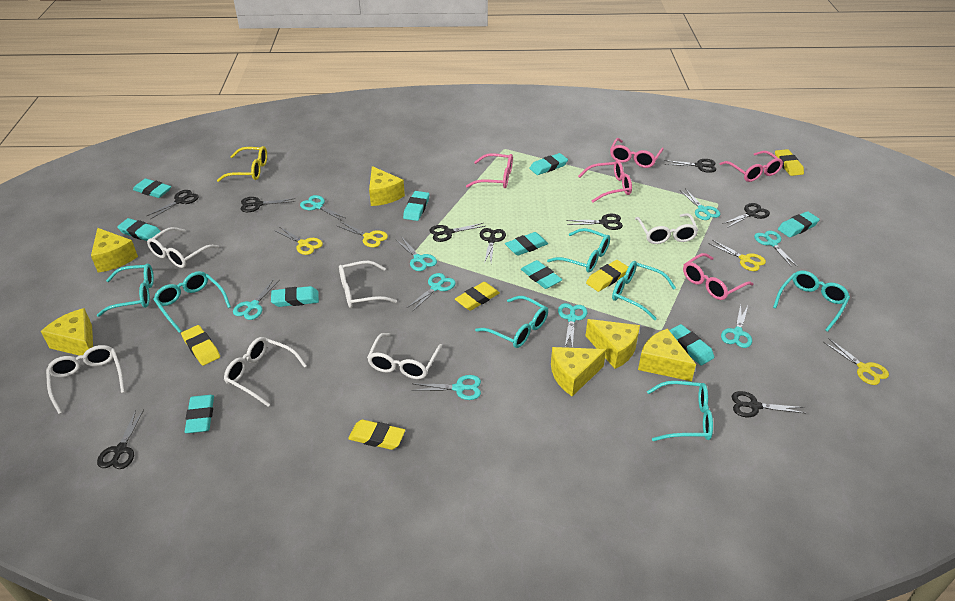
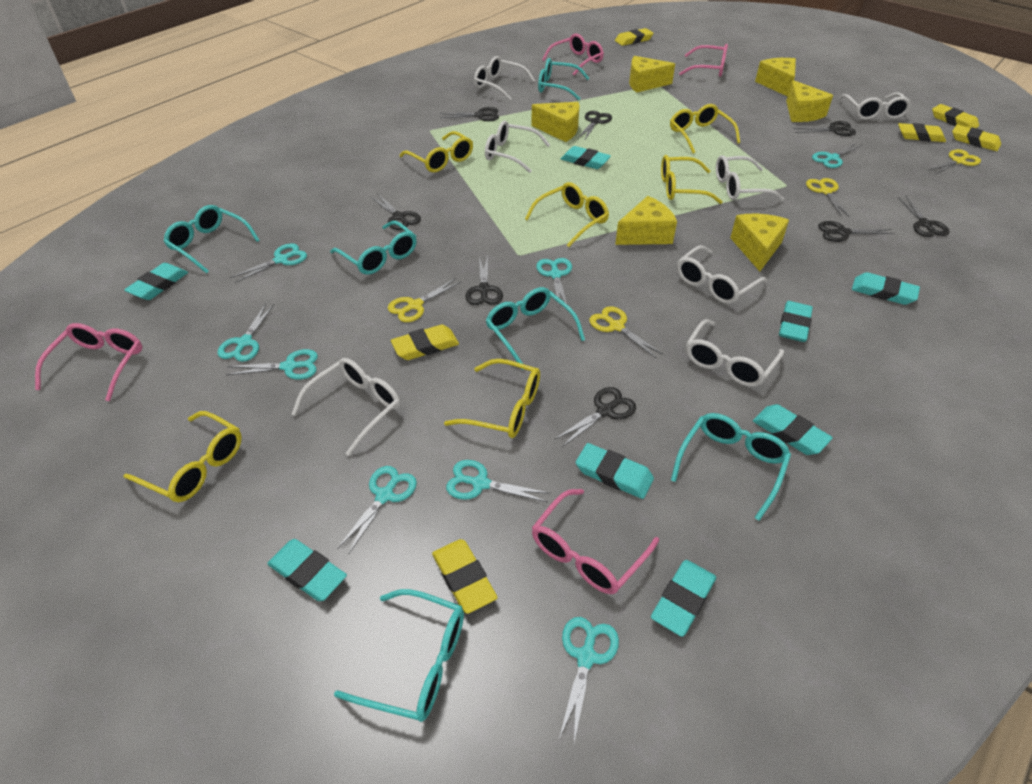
black scissors: 9 -> 8
pink glasses: 5 -> 4
turquoise eraser: 10 -> 8
turquoise glasses: 7 -> 6
turquoise scissors: 9 -> 8
white glasses: 6 -> 7
yellow eraser: 5 -> 6
yellow glasses: 1 -> 6

